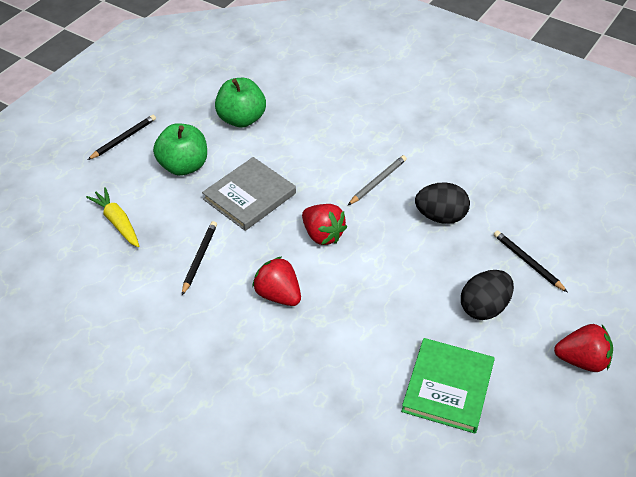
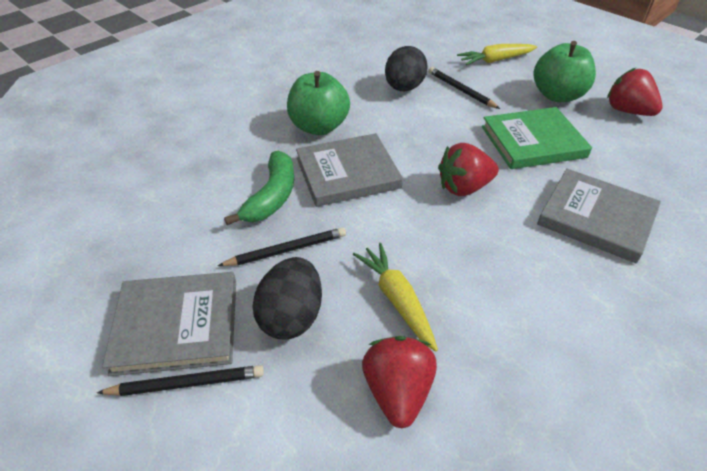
green banana: 0 -> 1
grey book: 1 -> 3
grey pencil: 1 -> 0
yellow carrot: 1 -> 2

